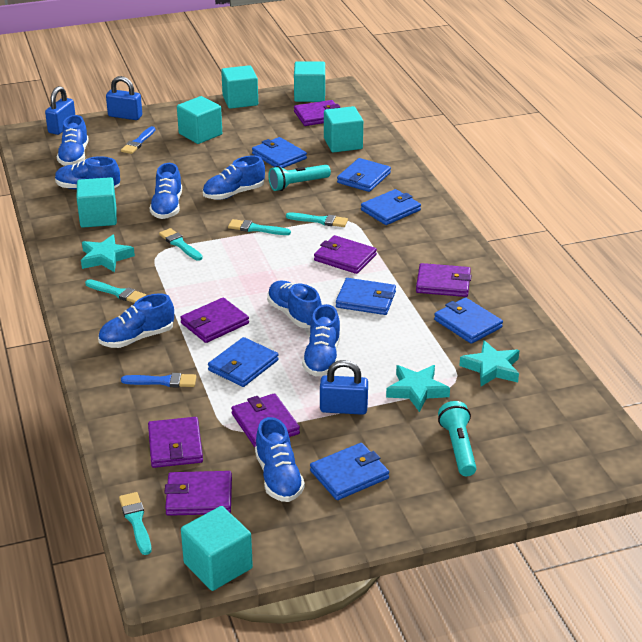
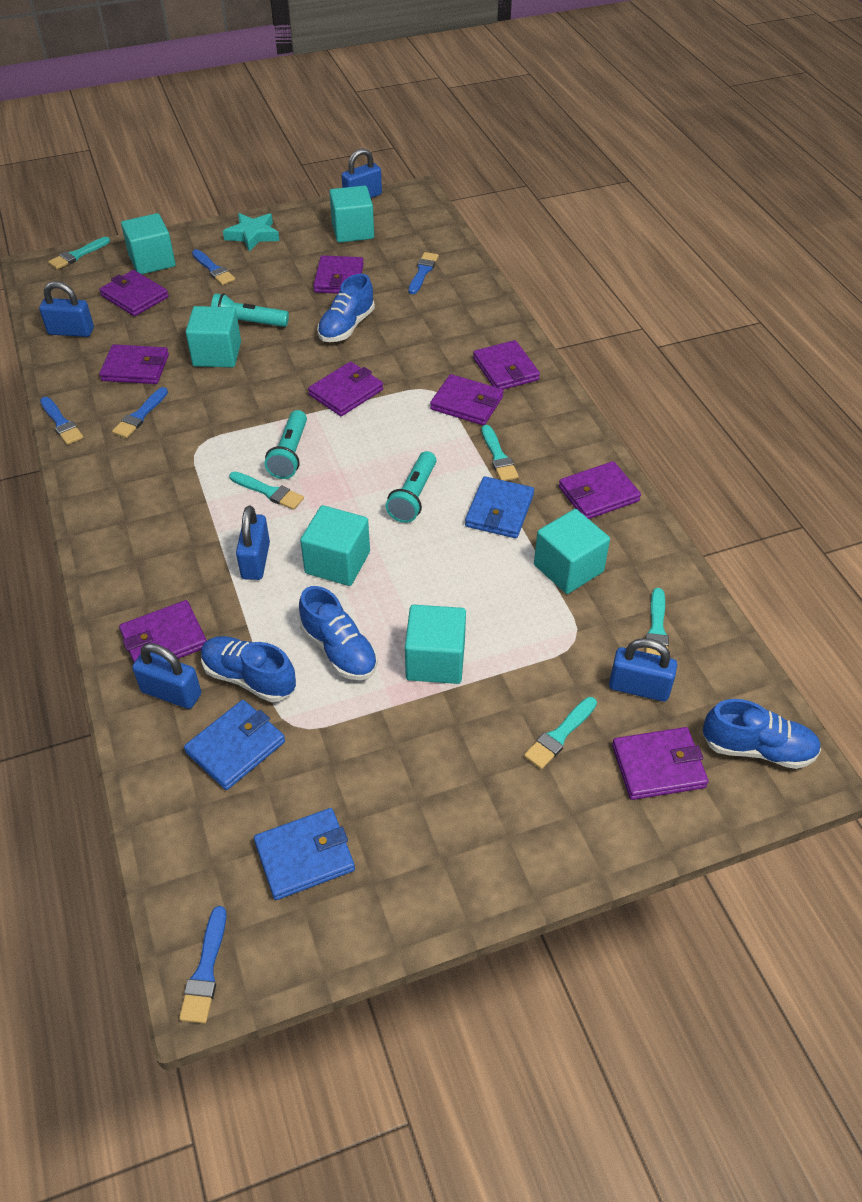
blue brush: 2 -> 5
blue padlock: 3 -> 5
blue shoe: 8 -> 4
blue wallet: 7 -> 3
purple wallet: 7 -> 9
turquoise flashlight: 2 -> 3
turquoise star: 3 -> 1

